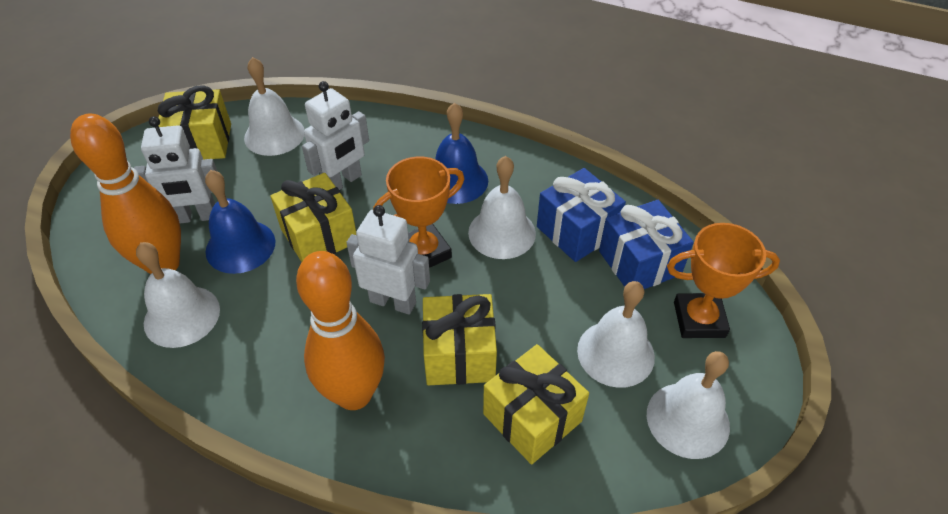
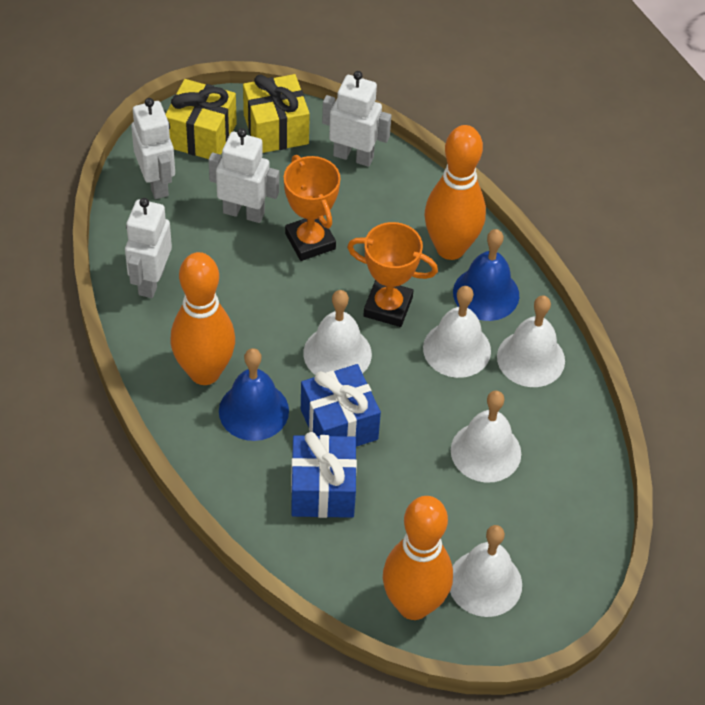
orange bowling pin: 2 -> 3
white robot: 3 -> 4
yellow gift: 4 -> 2

